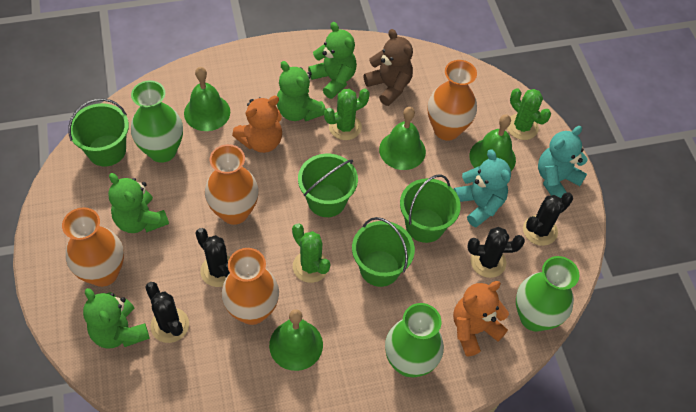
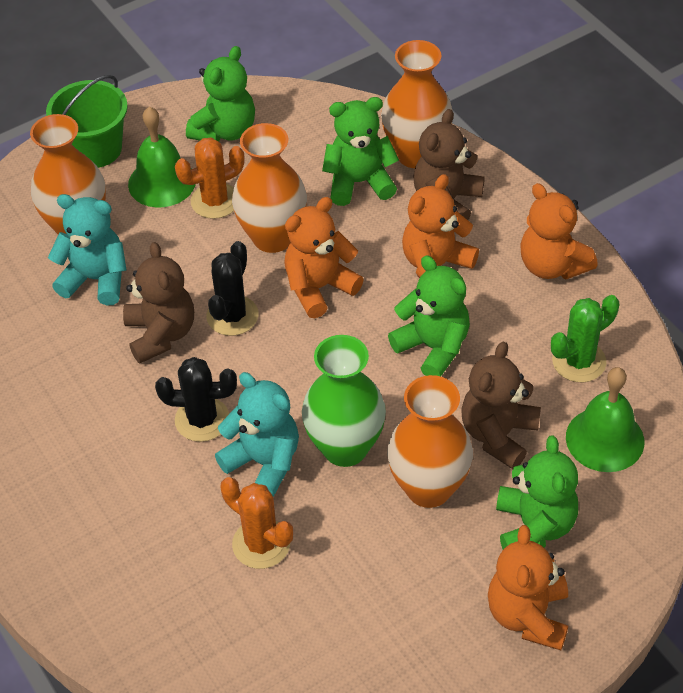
black cactus: 4 -> 2
brown teddy bear: 1 -> 3
green bell: 4 -> 2
green bucket: 4 -> 1
green cactus: 3 -> 1
green vase: 3 -> 1
orange cactus: 0 -> 2
orange teddy bear: 2 -> 4

